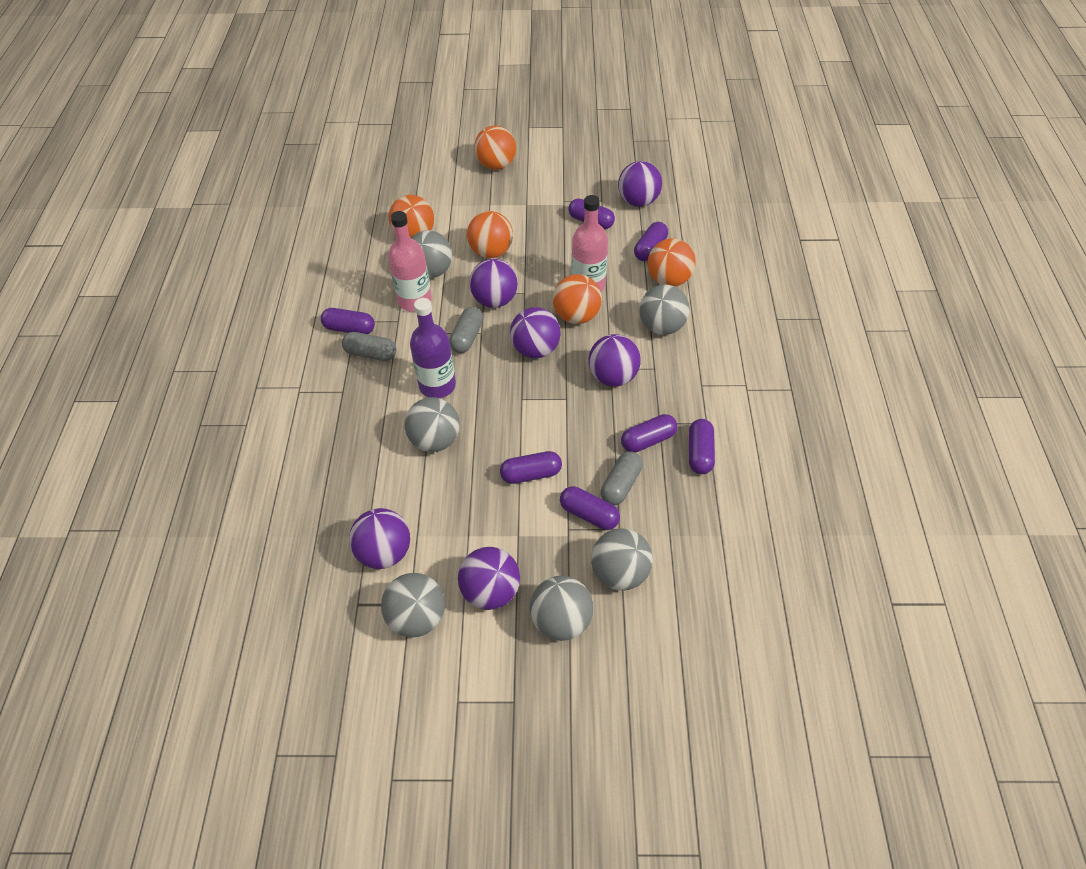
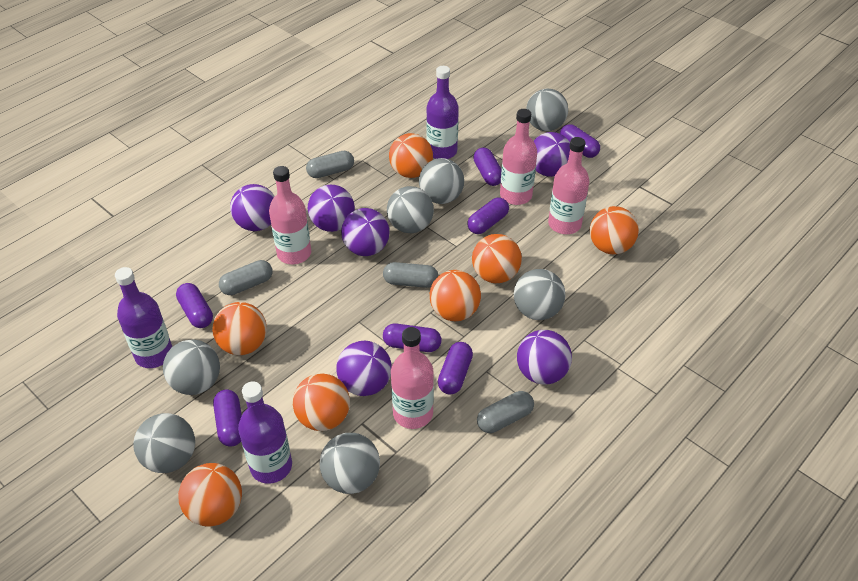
grey ball: 6 -> 7
grey capsule: 3 -> 4
orange ball: 5 -> 7
pink bottle: 2 -> 4
purple bottle: 1 -> 3

